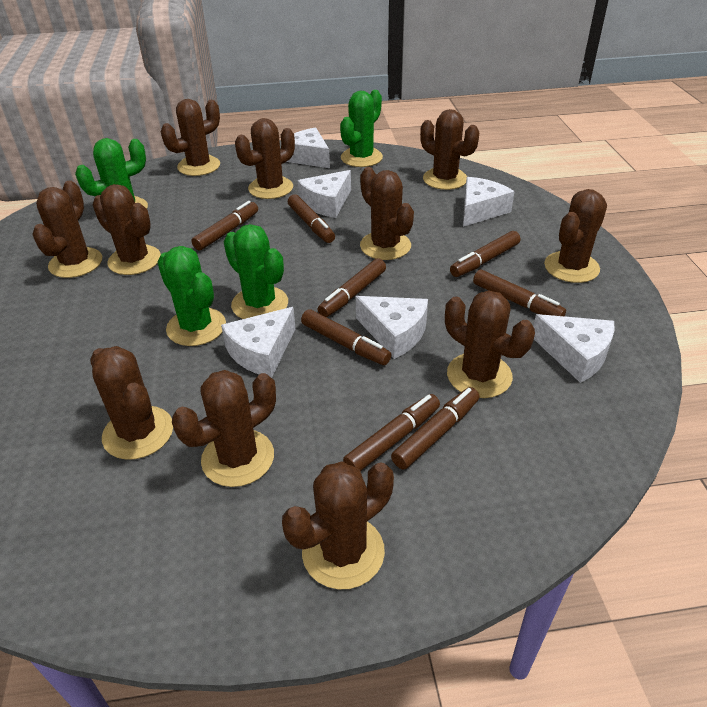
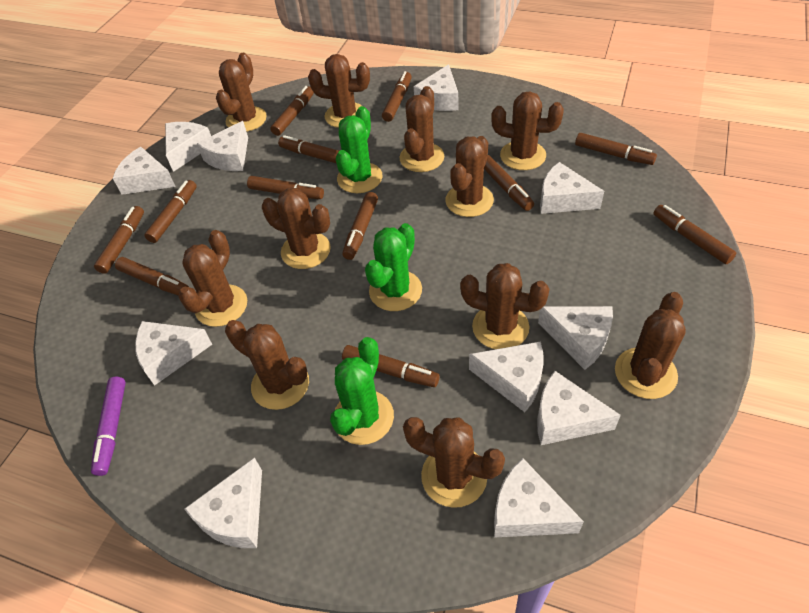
brown marker: 8 -> 12
green cactus: 4 -> 3
purple marker: 0 -> 1
white cheese: 6 -> 11

